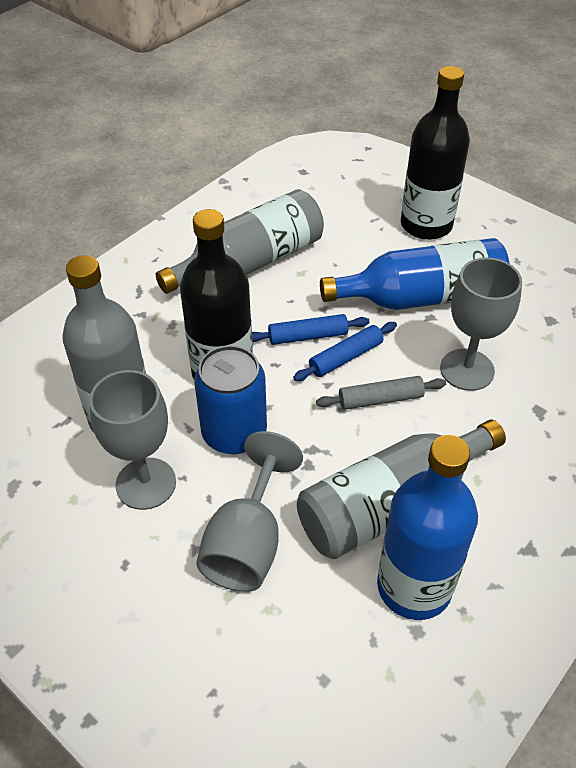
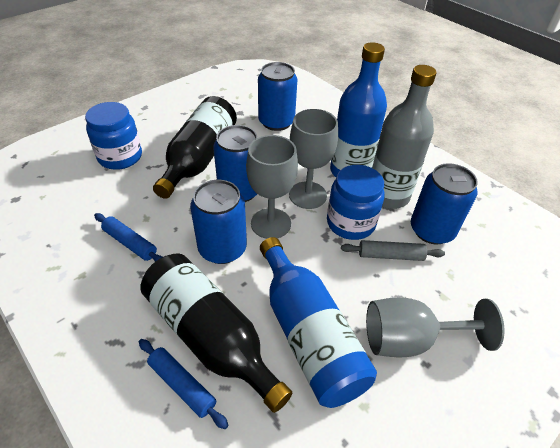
blue can: 1 -> 4
blue jar: 0 -> 2
grey bottle: 3 -> 1

